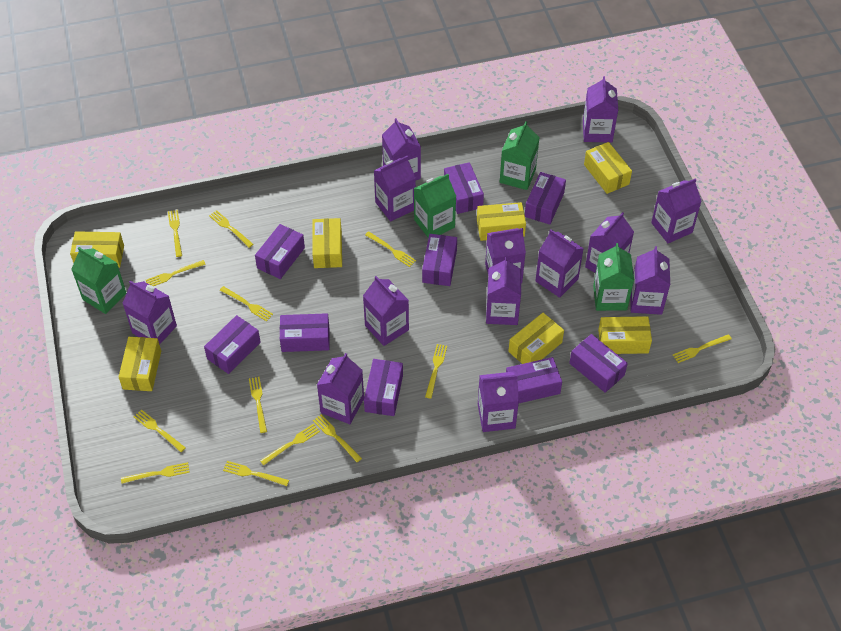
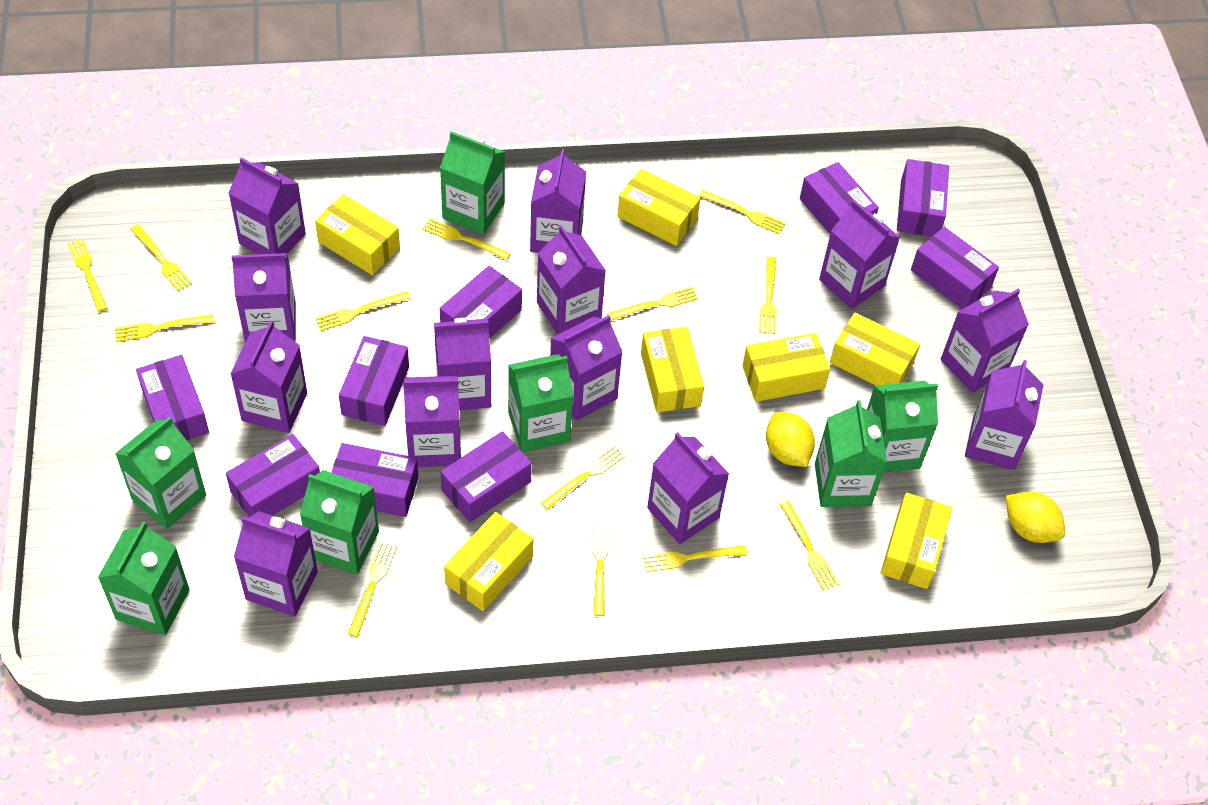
green carton: 4 -> 7
yellow lemon: 0 -> 2

